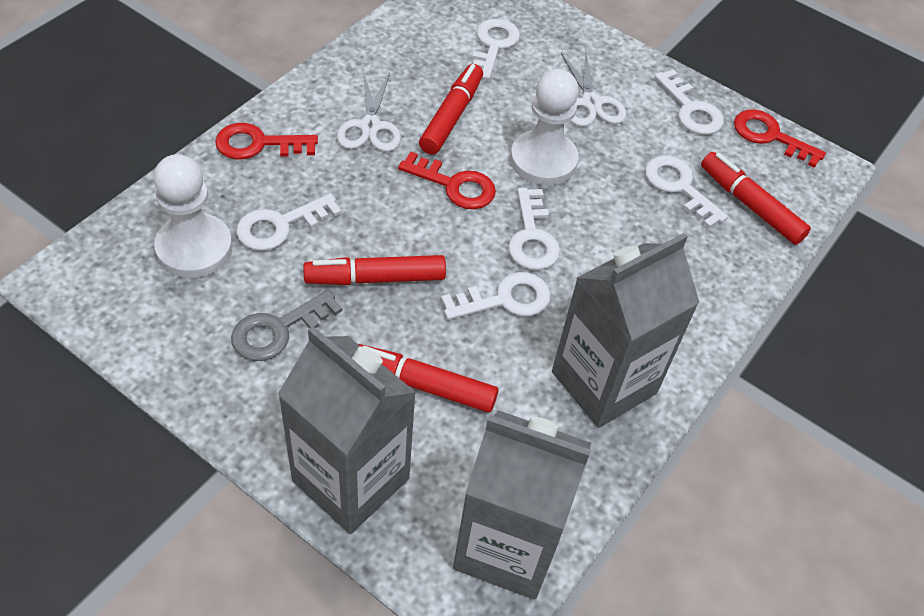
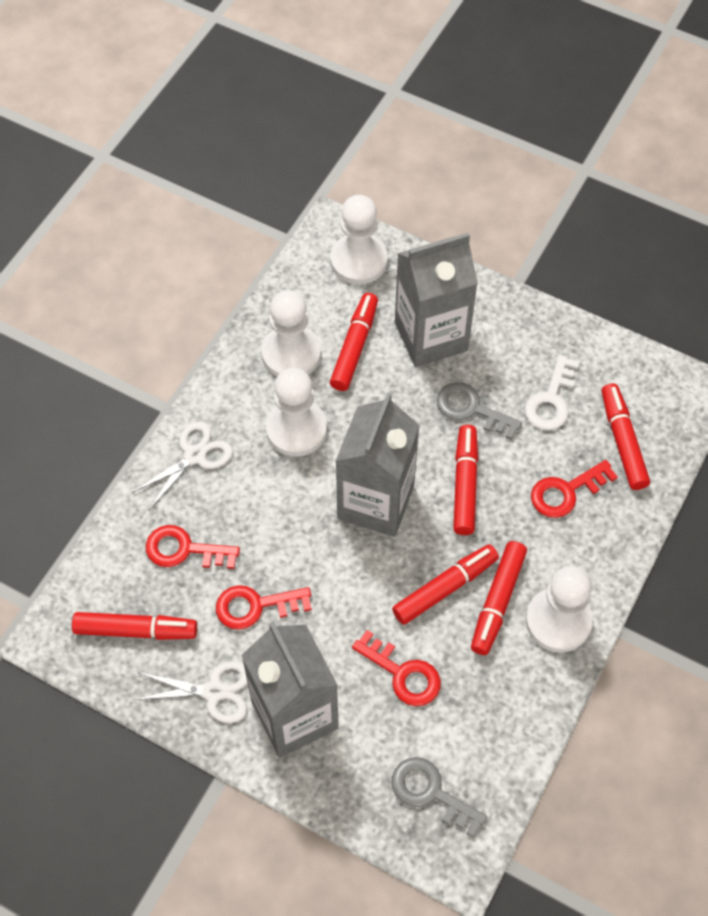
grey key: 1 -> 2
red key: 3 -> 4
red marker: 4 -> 6
white key: 6 -> 1
white pawn: 2 -> 4

